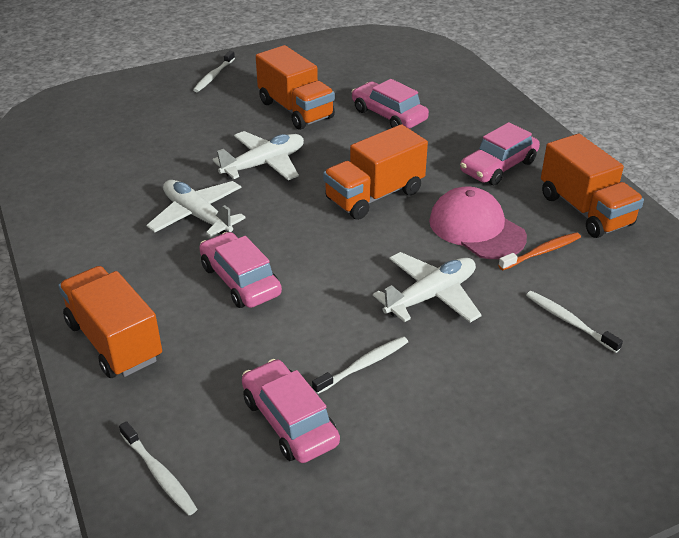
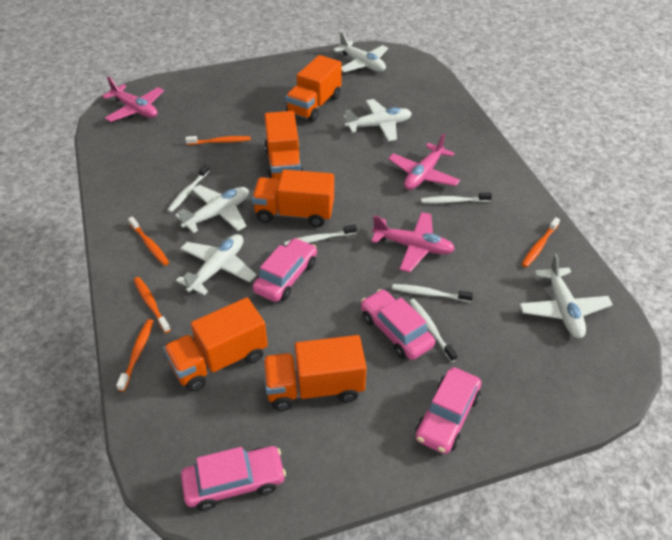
orange toothbrush: 1 -> 5
orange truck: 4 -> 5
pink cap: 1 -> 0
pink plane: 0 -> 3
white plane: 3 -> 5
white toothbrush: 4 -> 5

